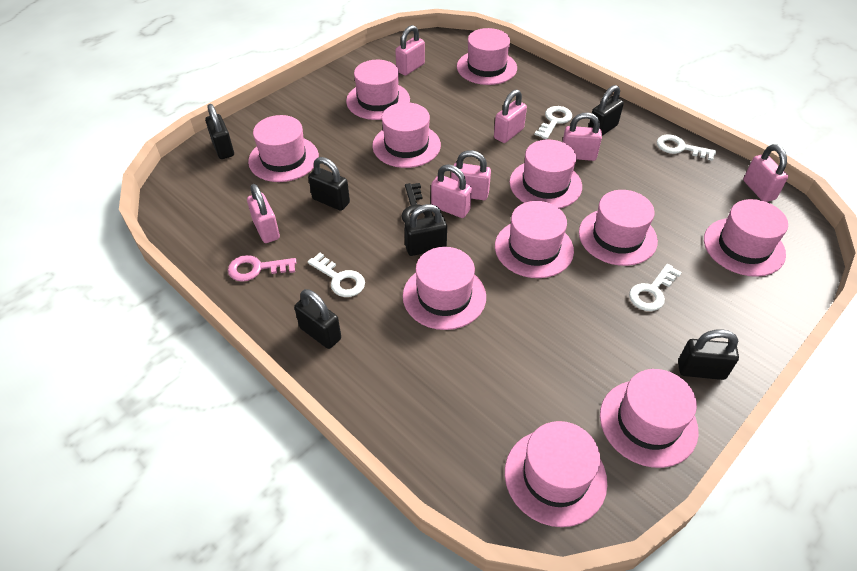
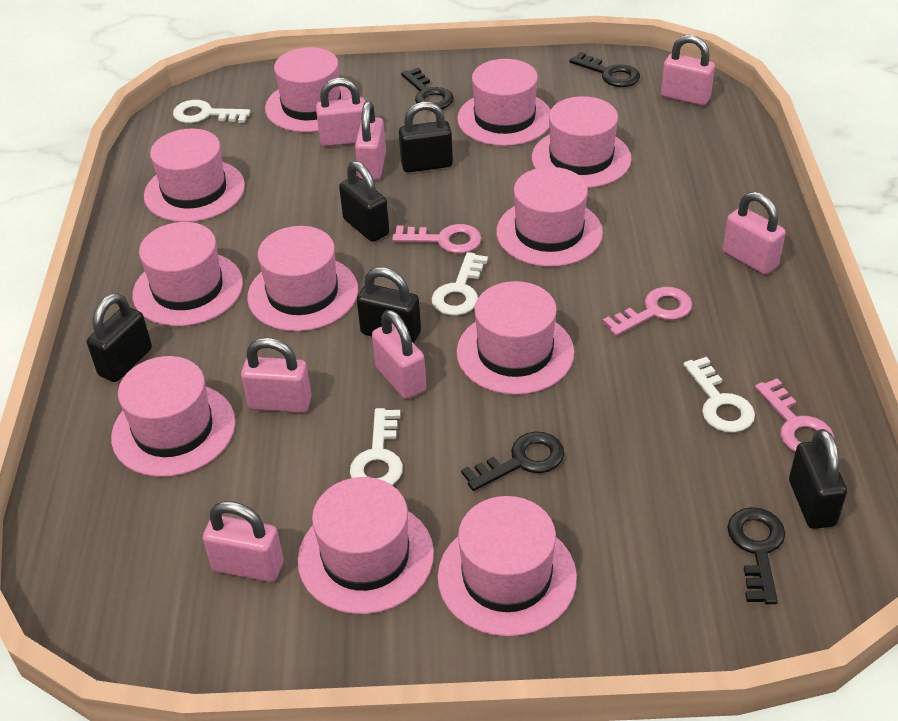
black key: 1 -> 4
black padlock: 6 -> 5
pink key: 1 -> 3

